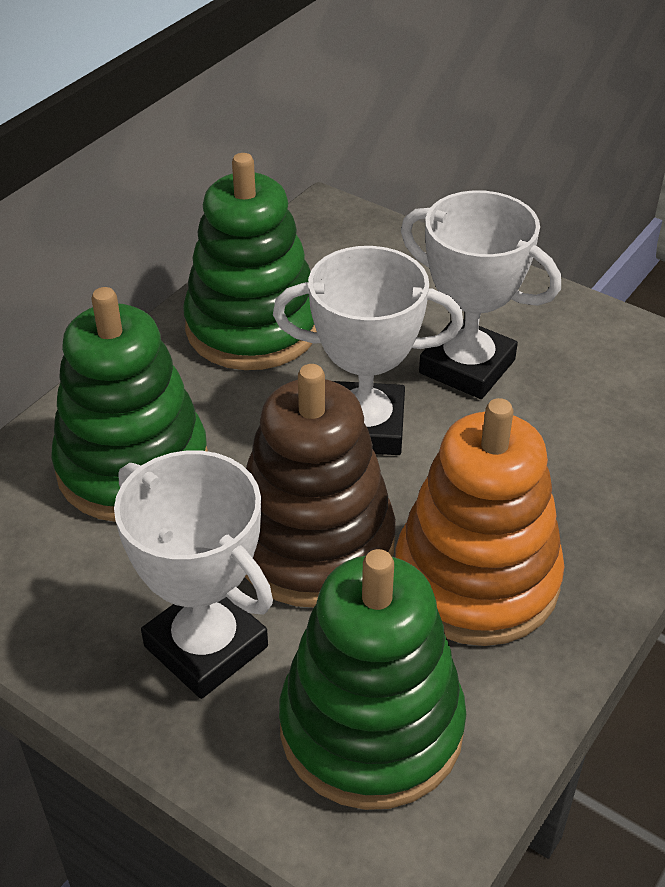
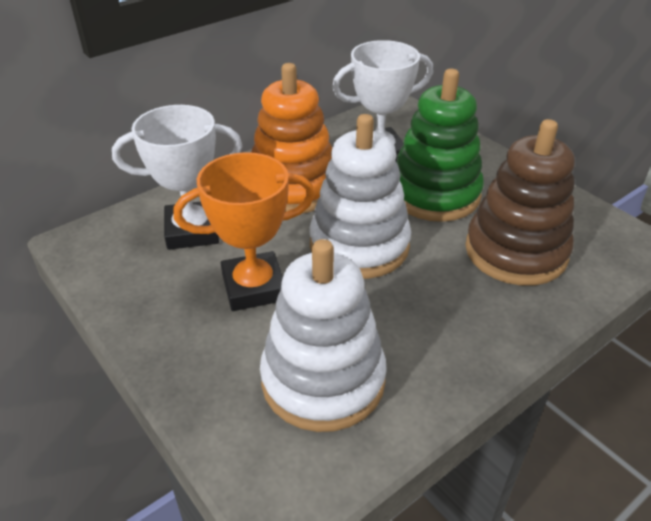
green stacking toy: 3 -> 1
orange trophy: 0 -> 1
white stacking toy: 0 -> 2
white trophy: 3 -> 2

